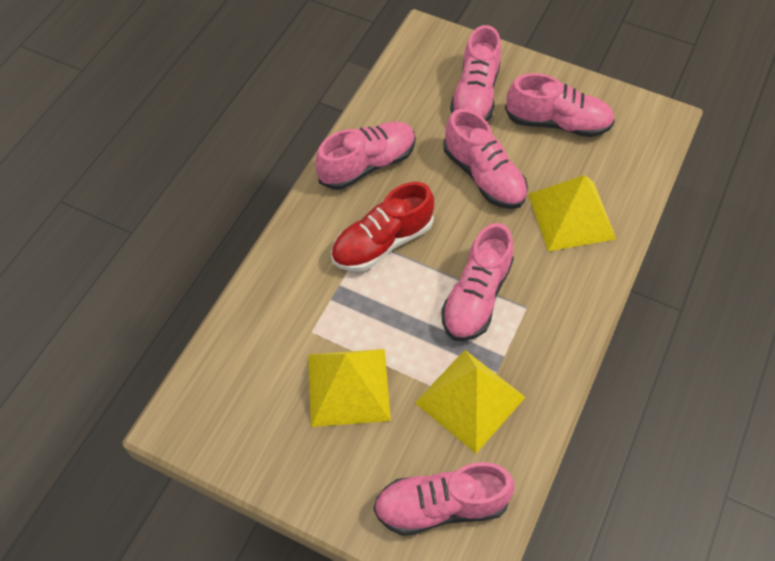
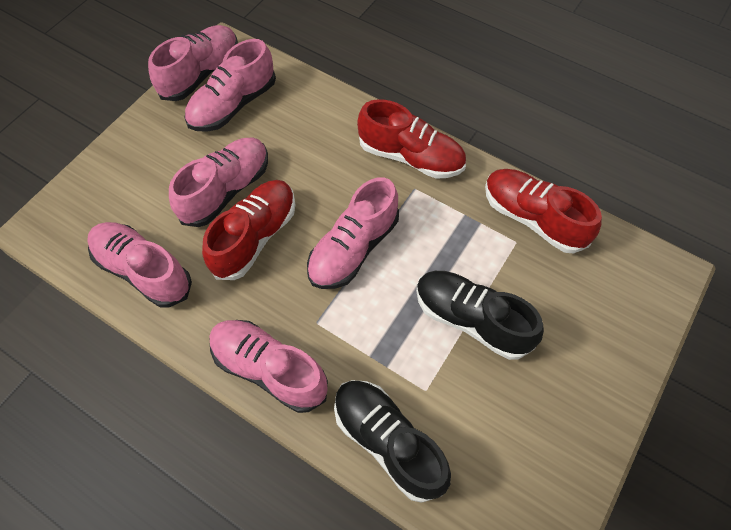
black shoe: 0 -> 2
red shoe: 1 -> 3
yellow pyramid: 3 -> 0

